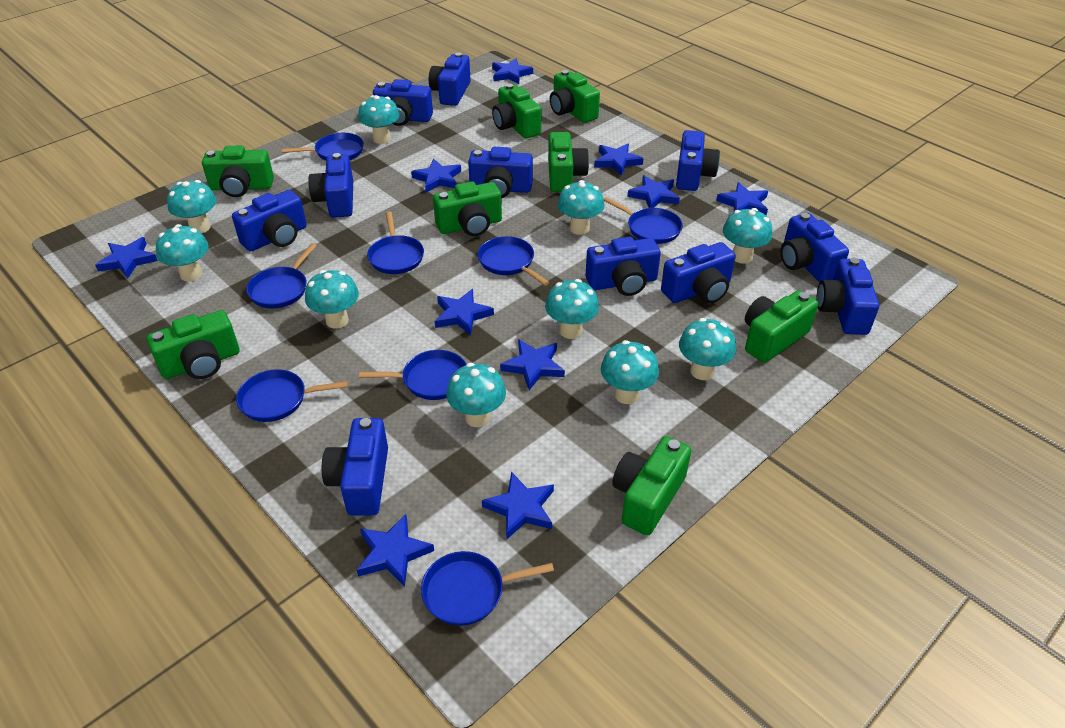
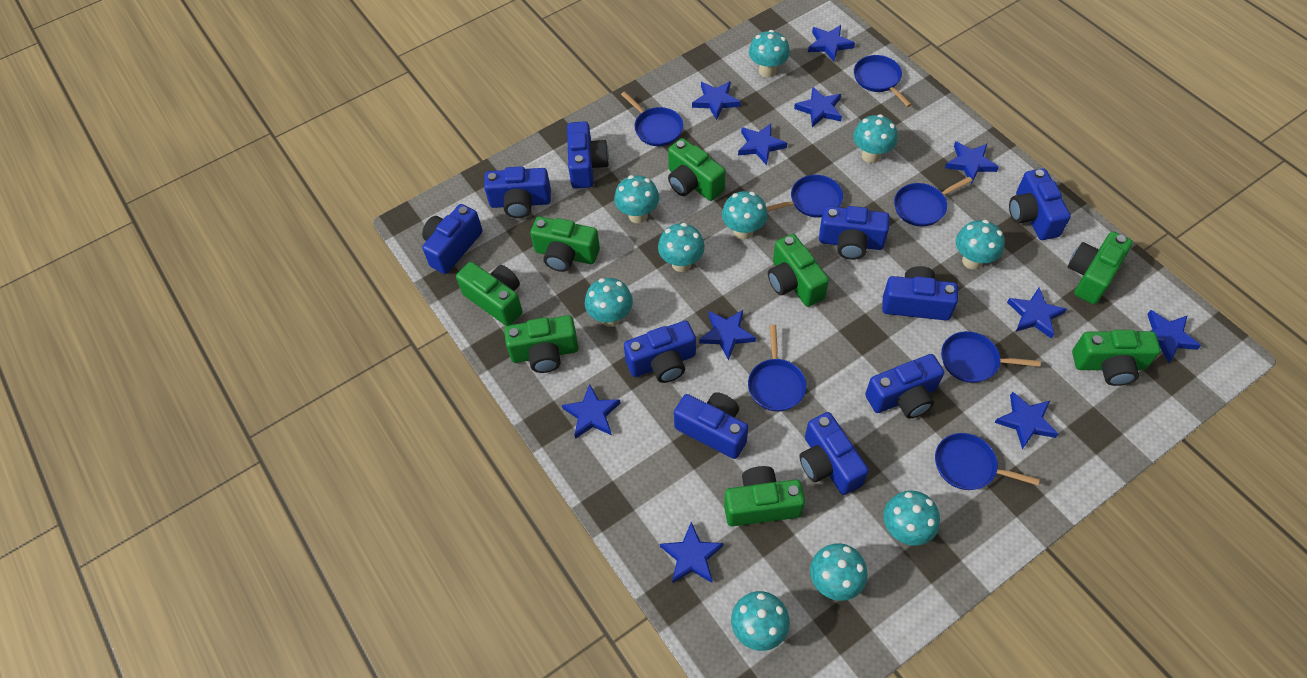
blue camera: 11 -> 10
blue pan: 8 -> 7
blue star: 10 -> 11

